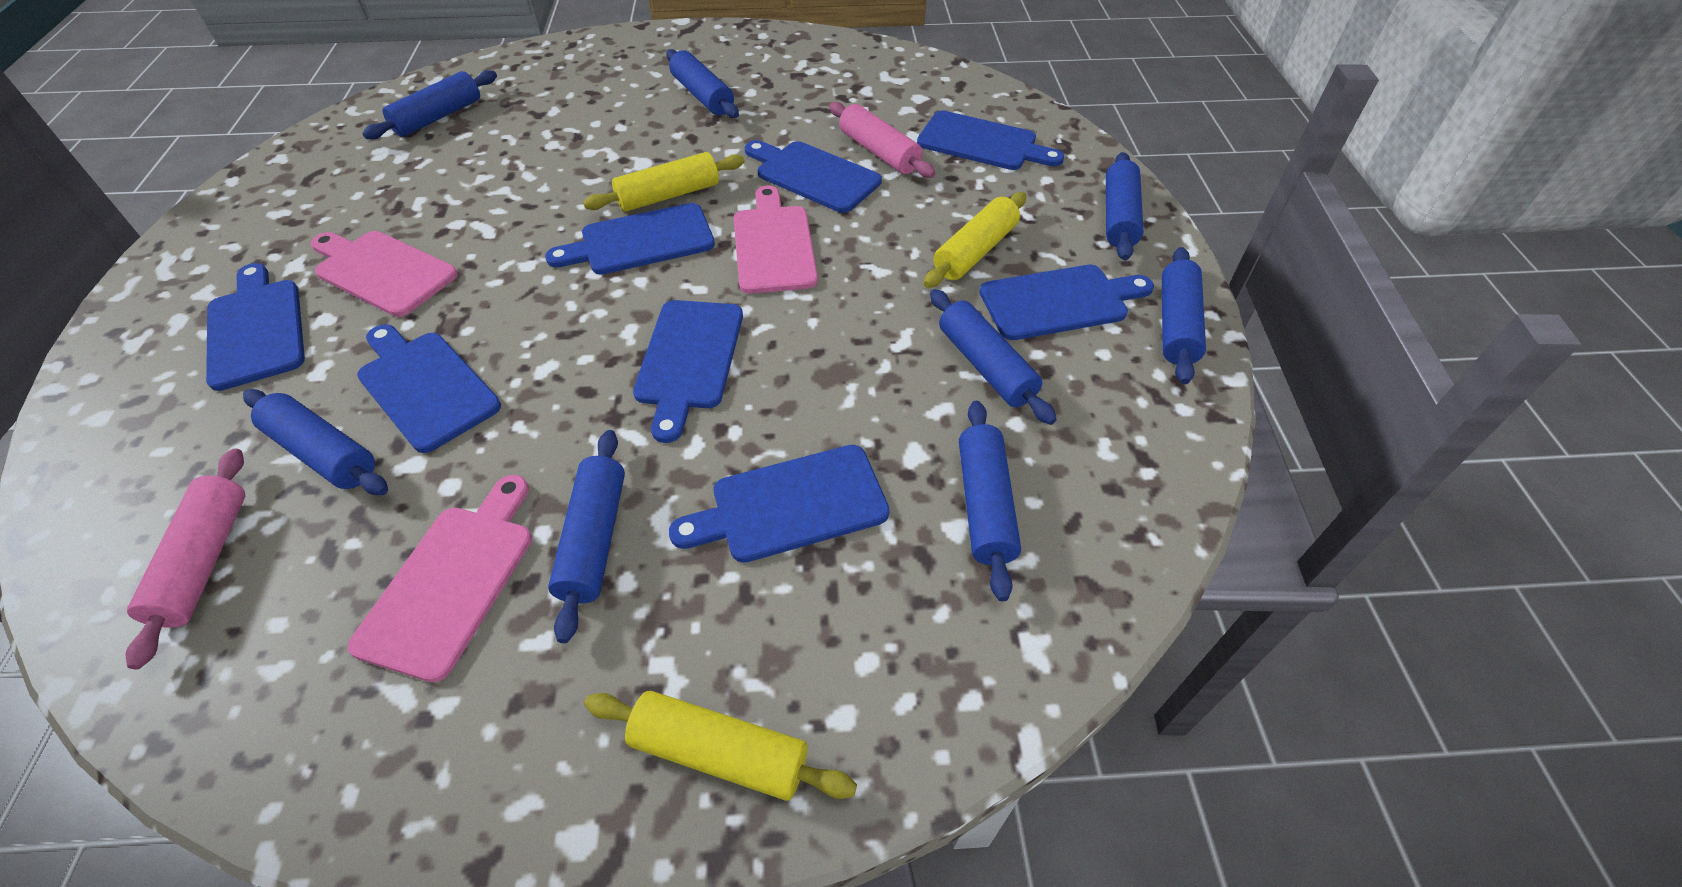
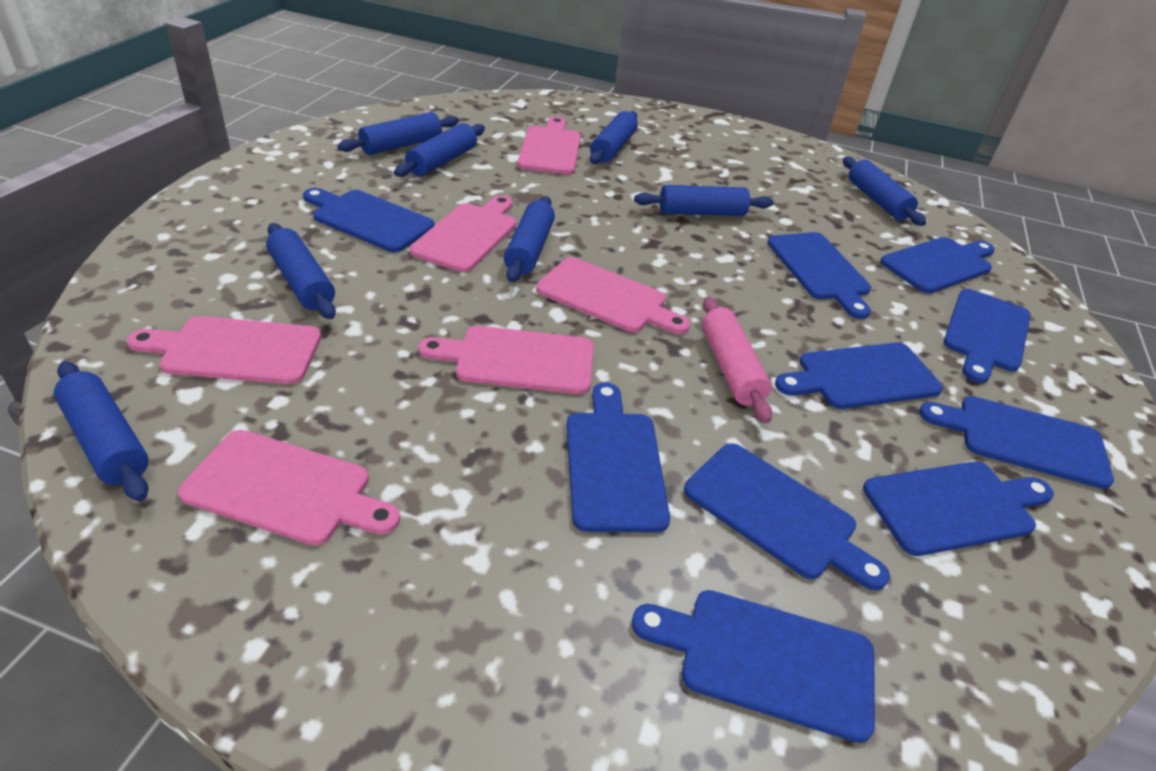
blue cutting board: 8 -> 10
pink cutting board: 3 -> 6
pink rolling pin: 2 -> 1
yellow rolling pin: 3 -> 0

